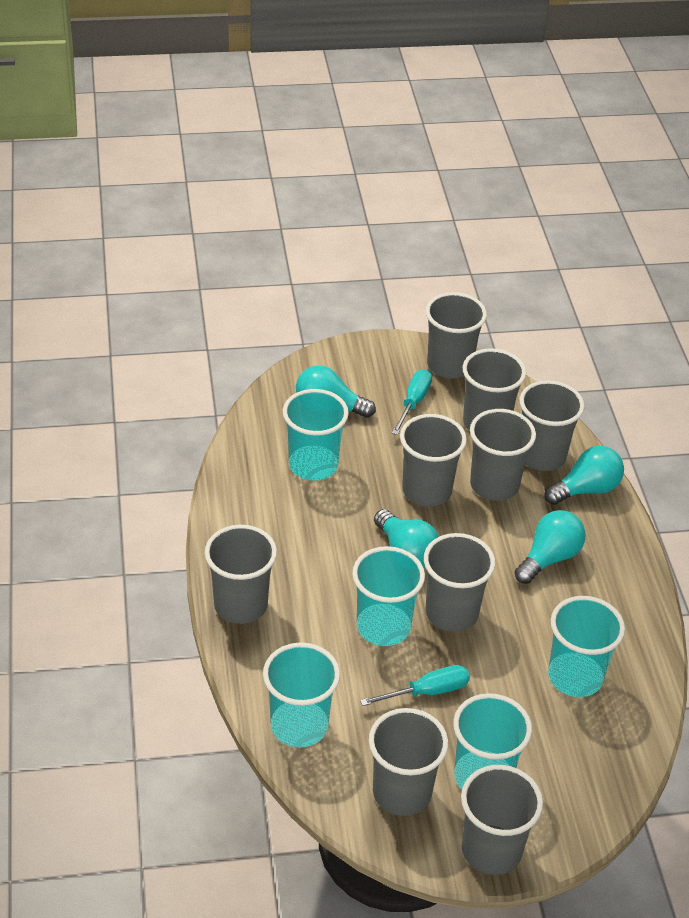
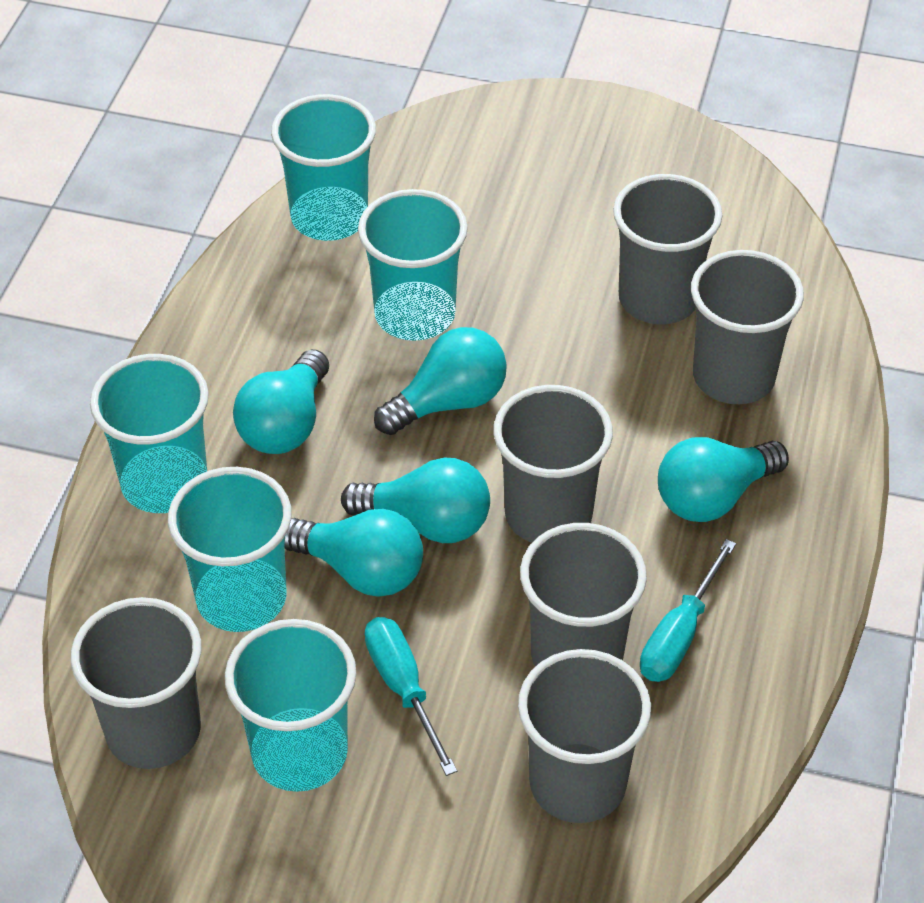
grey cup: 9 -> 6
turquoise light bulb: 4 -> 5

